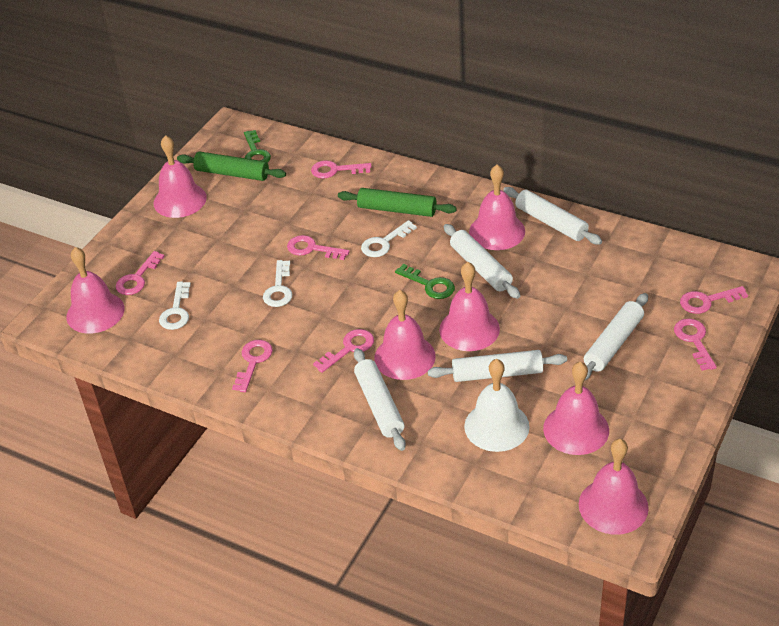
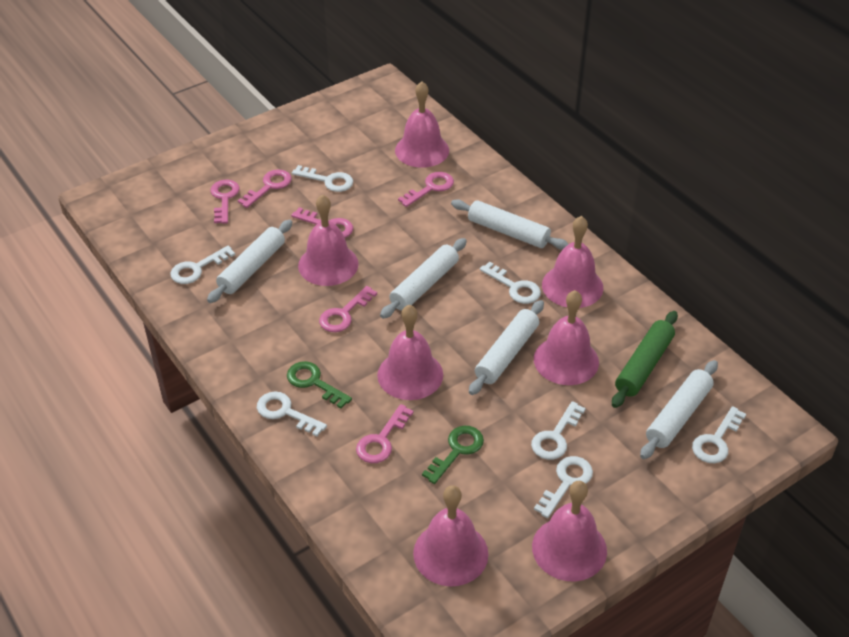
green rolling pin: 2 -> 1
pink key: 7 -> 6
white bell: 1 -> 0
white key: 3 -> 7

